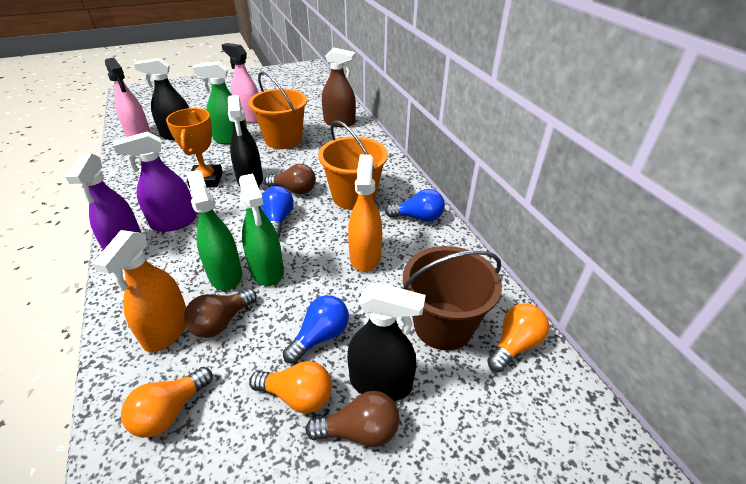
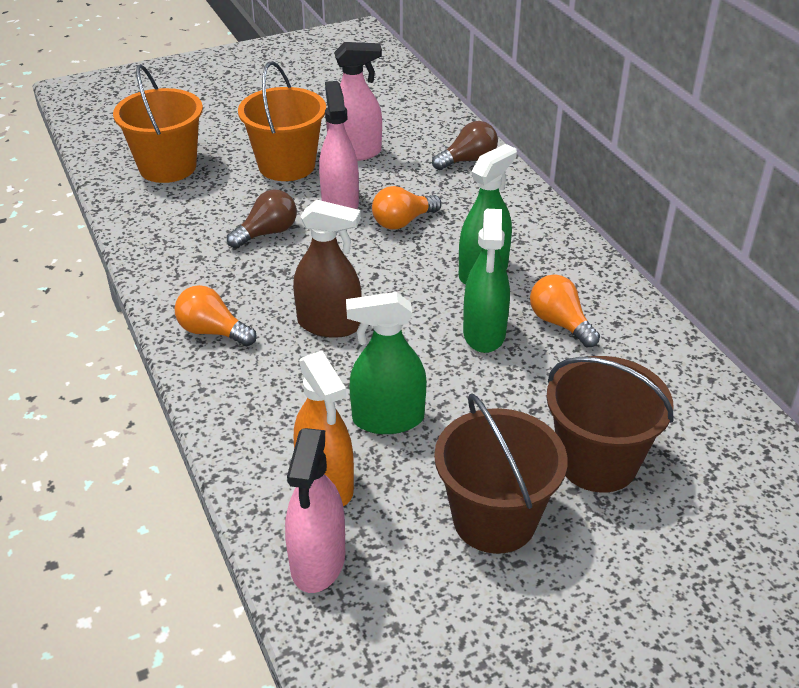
black spray bottle: 3 -> 0
blue light bulb: 3 -> 0
brown bucket: 1 -> 2
brown light bulb: 3 -> 2
orange spray bottle: 2 -> 1
orange trophy: 1 -> 0
pink spray bottle: 2 -> 3
purple spray bottle: 2 -> 0

